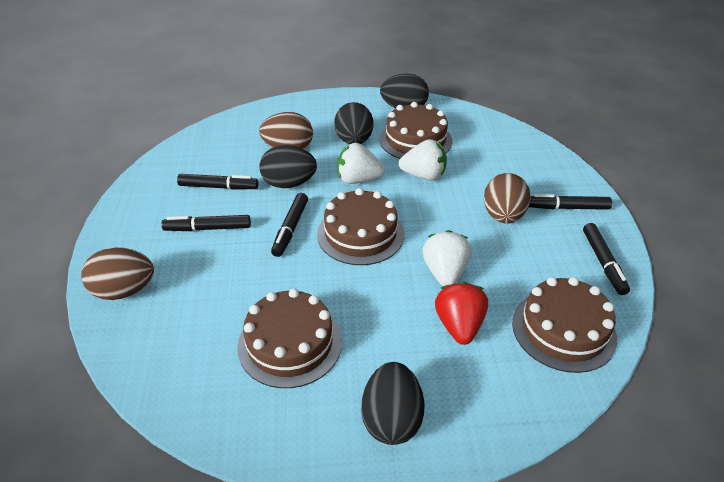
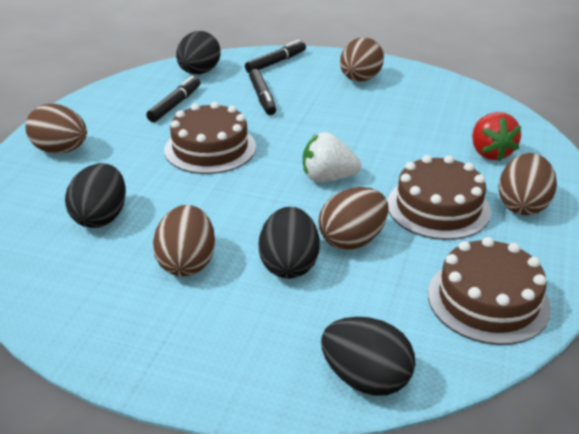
black marker: 5 -> 3
brown cake: 4 -> 3
brown egg: 3 -> 5
white strawberry: 3 -> 1

